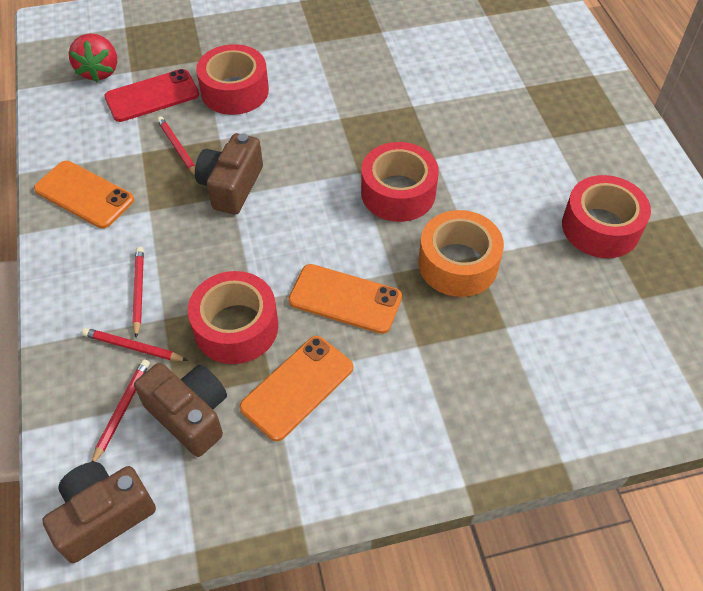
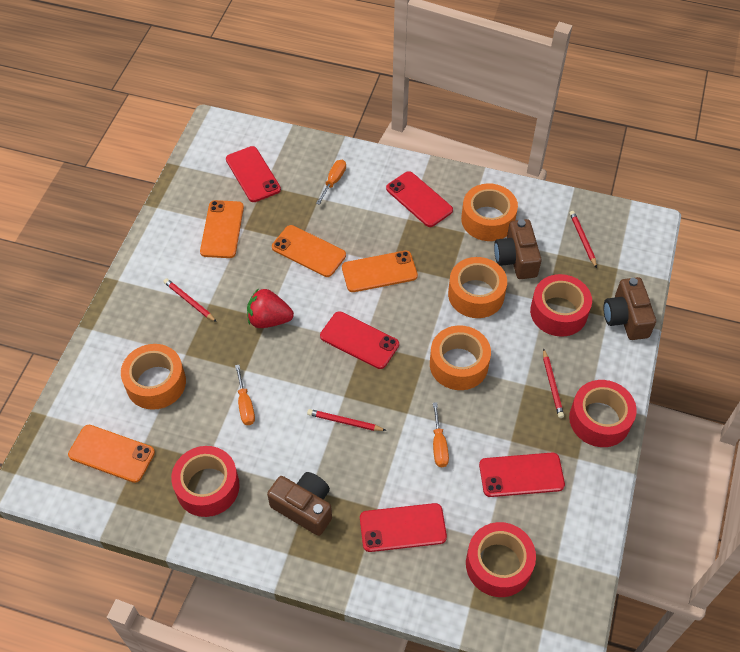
orange phone: 3 -> 4
orange screwdriver: 0 -> 3
orange tape: 1 -> 4
red phone: 1 -> 5

